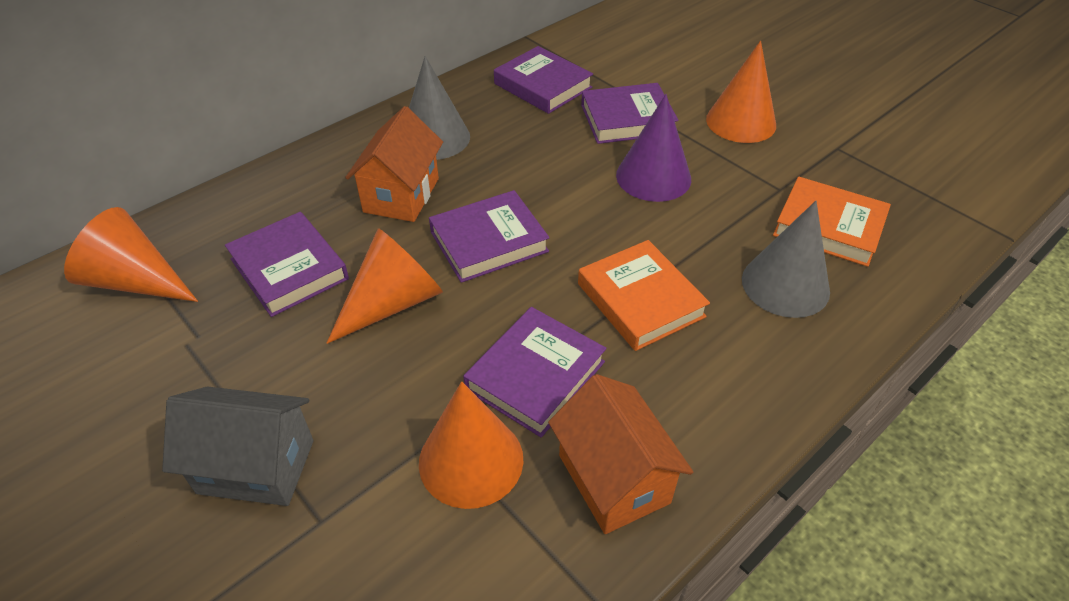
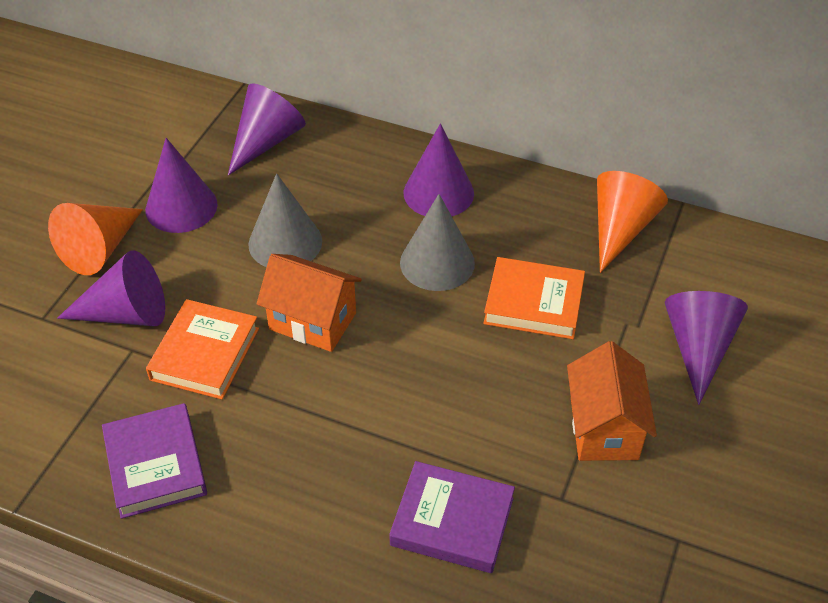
grey house: 1 -> 0
orange cone: 4 -> 2
purple book: 5 -> 2
purple cone: 1 -> 5

